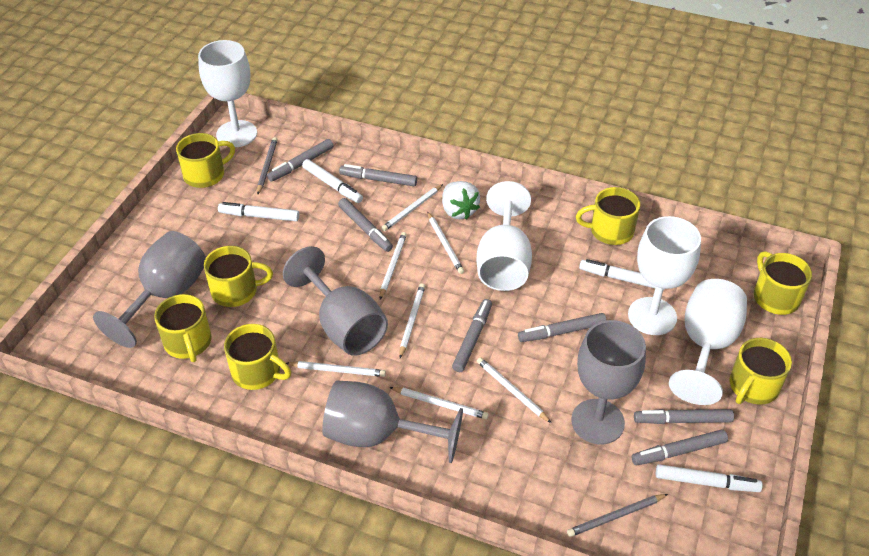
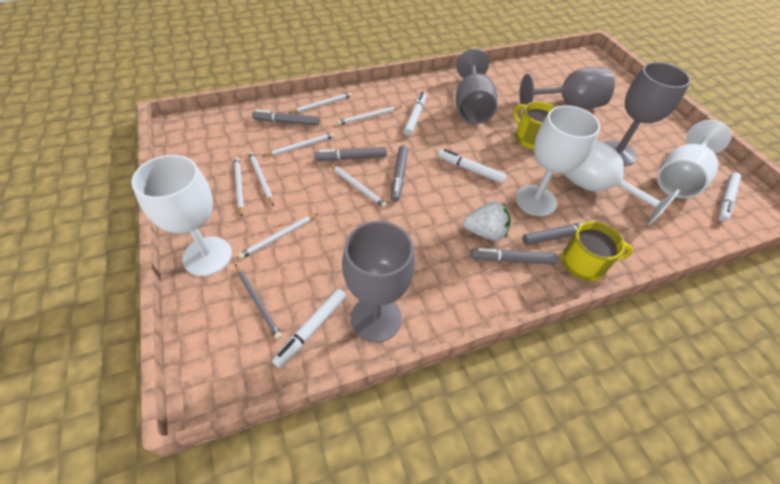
grey marker: 7 -> 5
grey pencil: 2 -> 1
yellow mug: 7 -> 2

